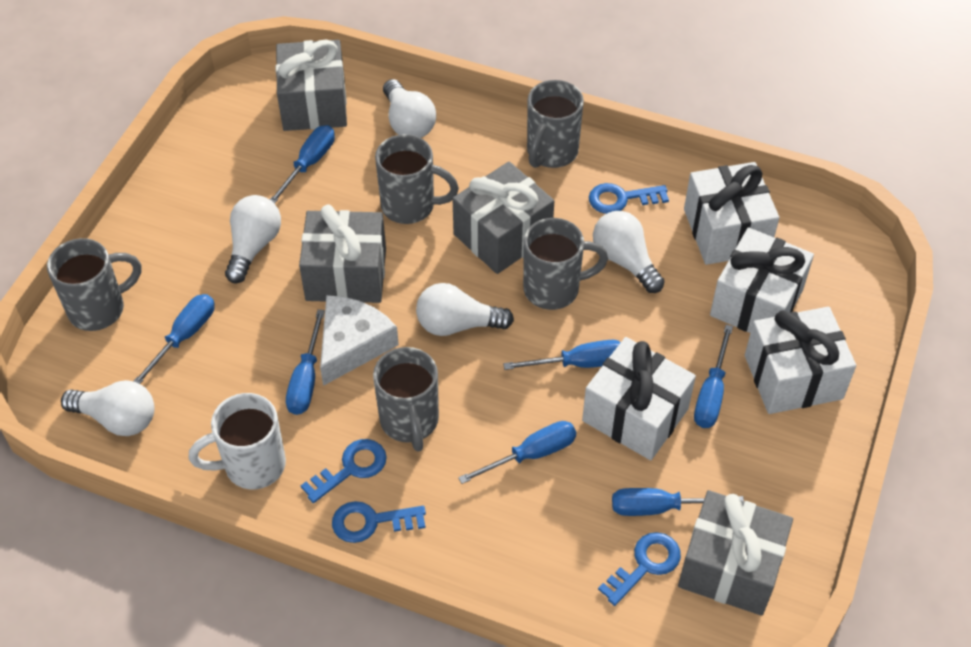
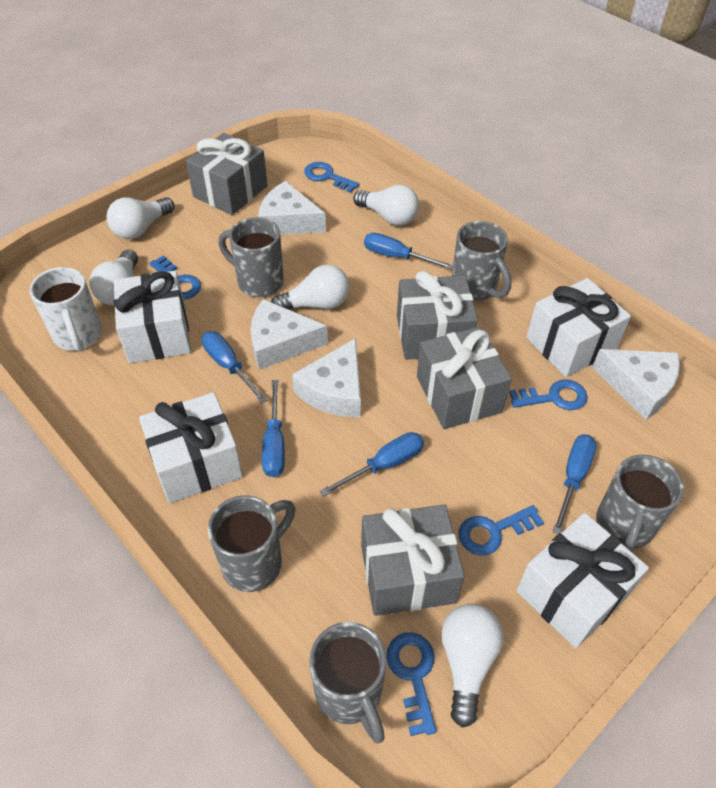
blue key: 4 -> 5
blue screwdriver: 7 -> 5
white cheese: 1 -> 4

